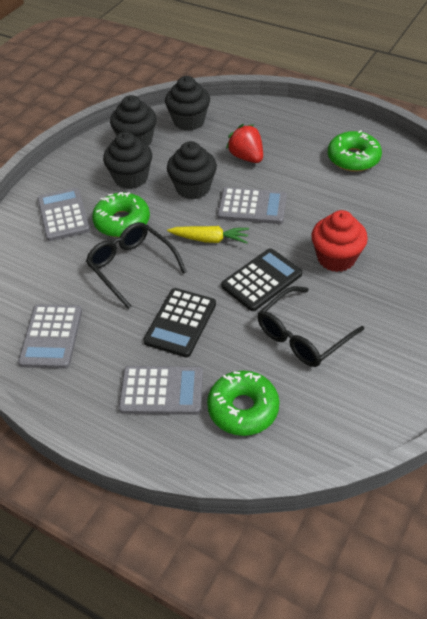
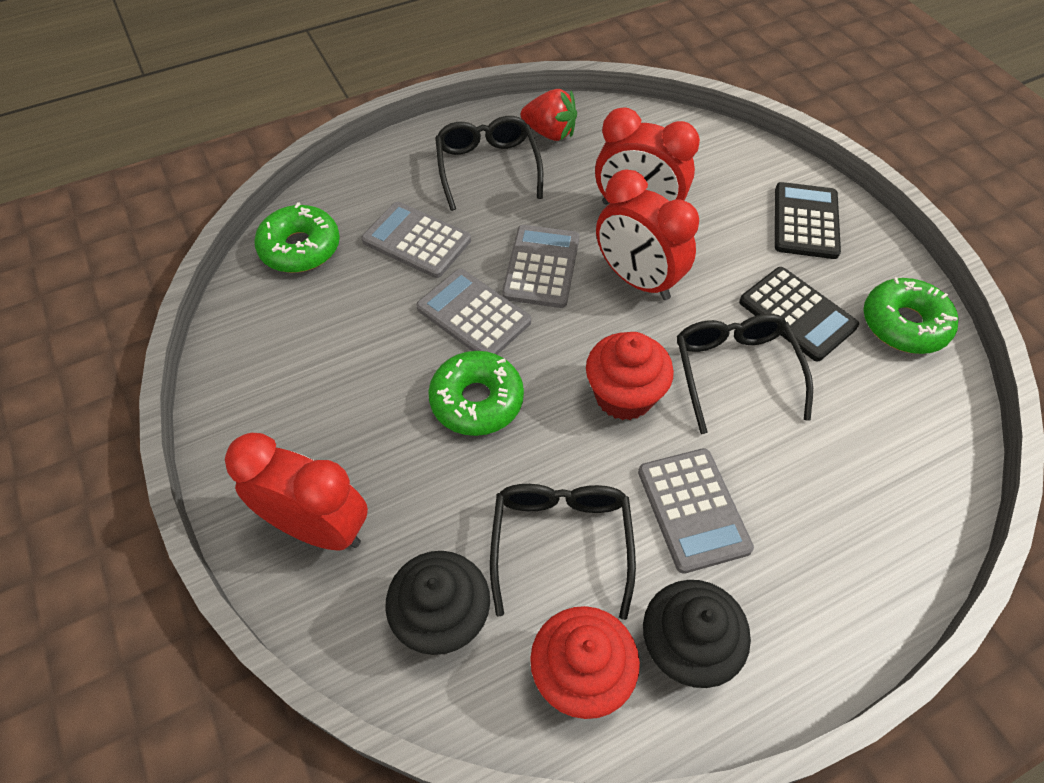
black cupcake: 4 -> 2
black glasses: 2 -> 3
red clock: 0 -> 3
red cupcake: 1 -> 2
yellow carrot: 1 -> 0

